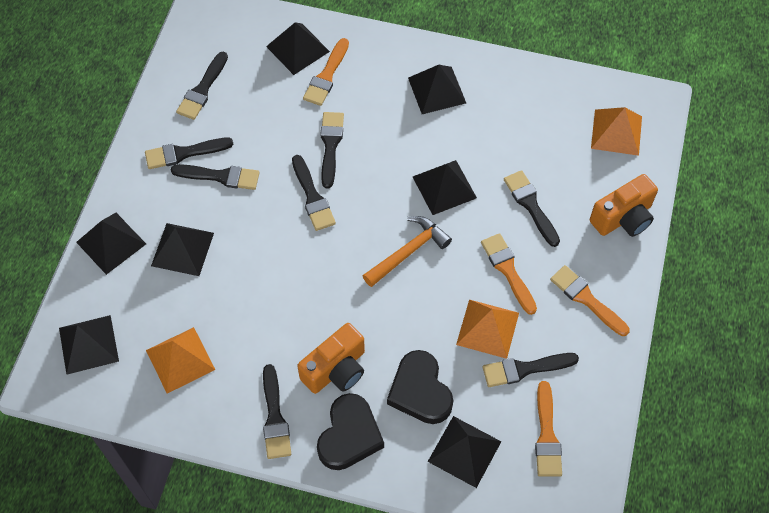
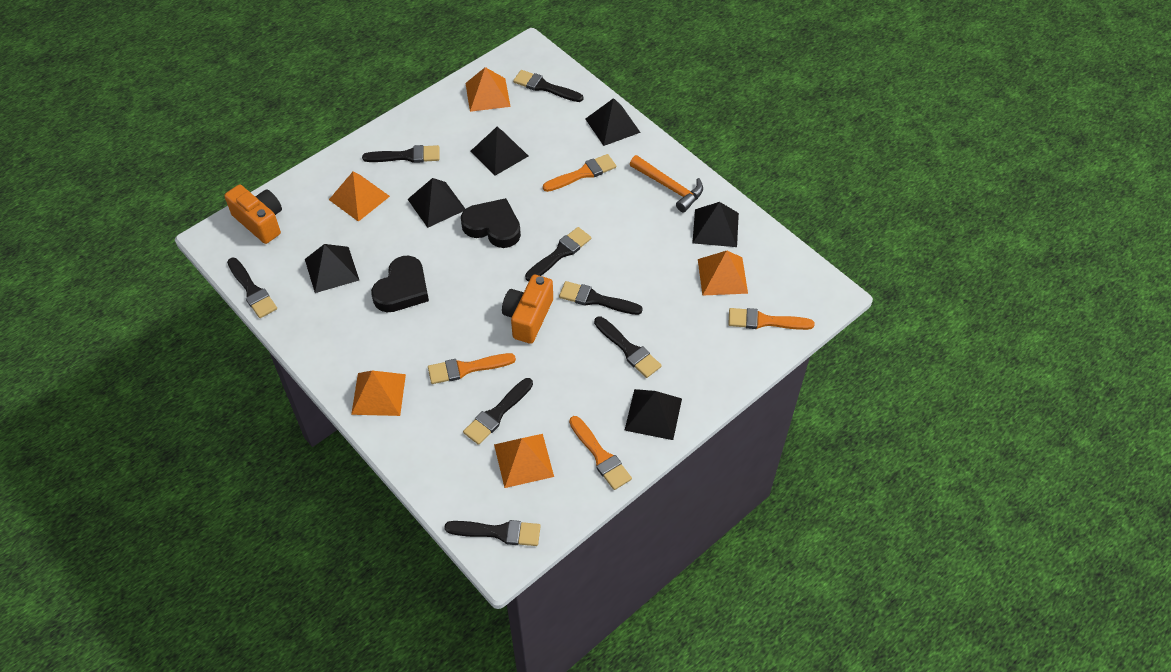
black pyramid: 7 -> 6
orange pyramid: 3 -> 5

